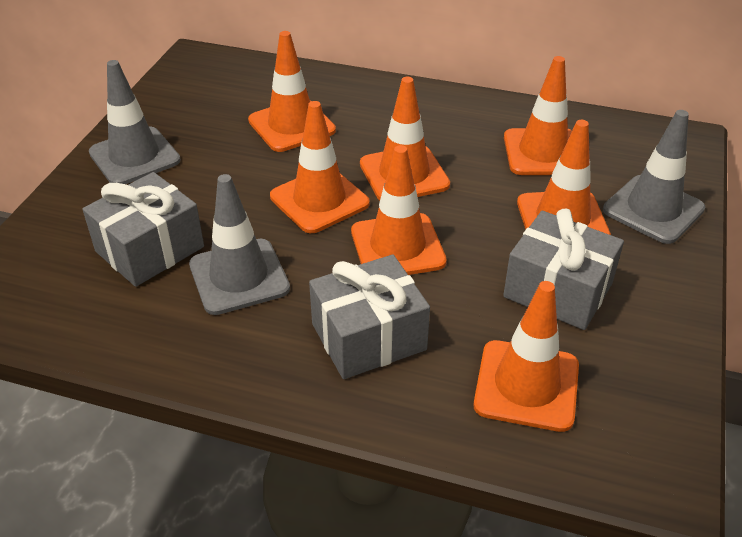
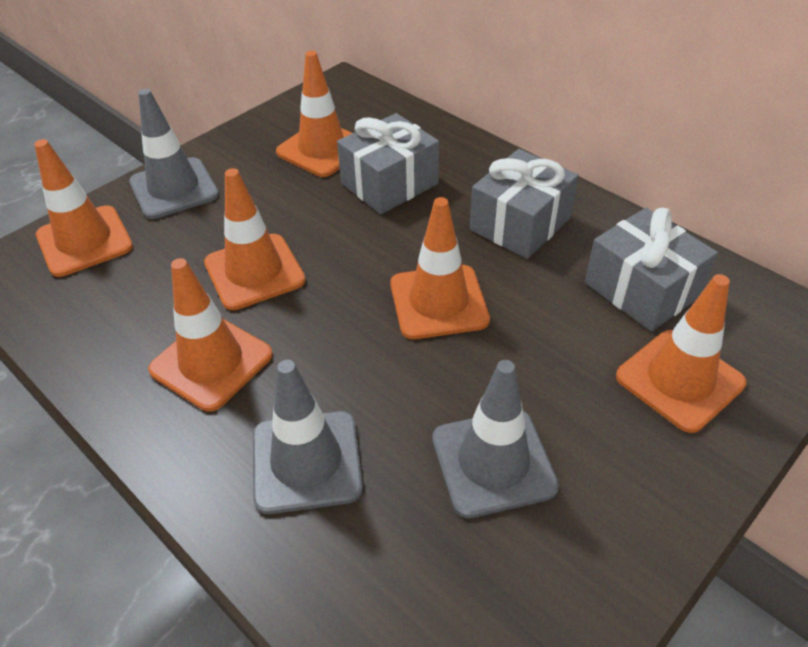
orange traffic cone: 7 -> 6

